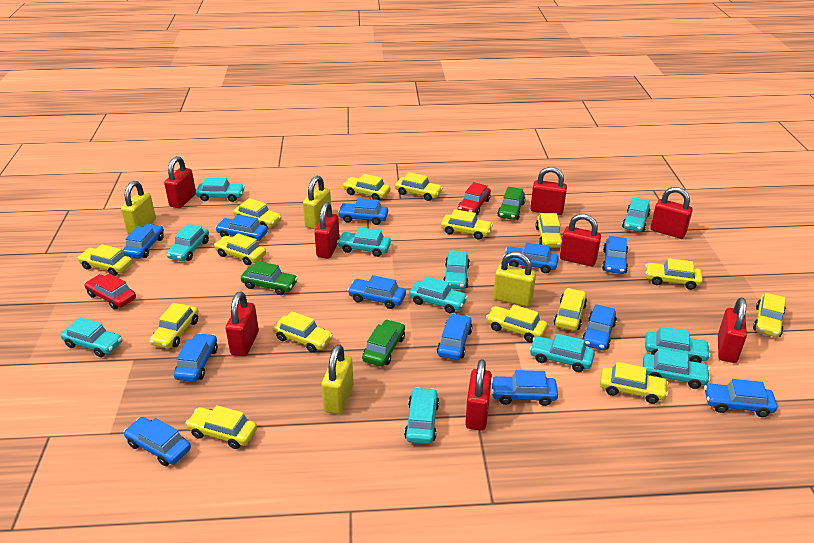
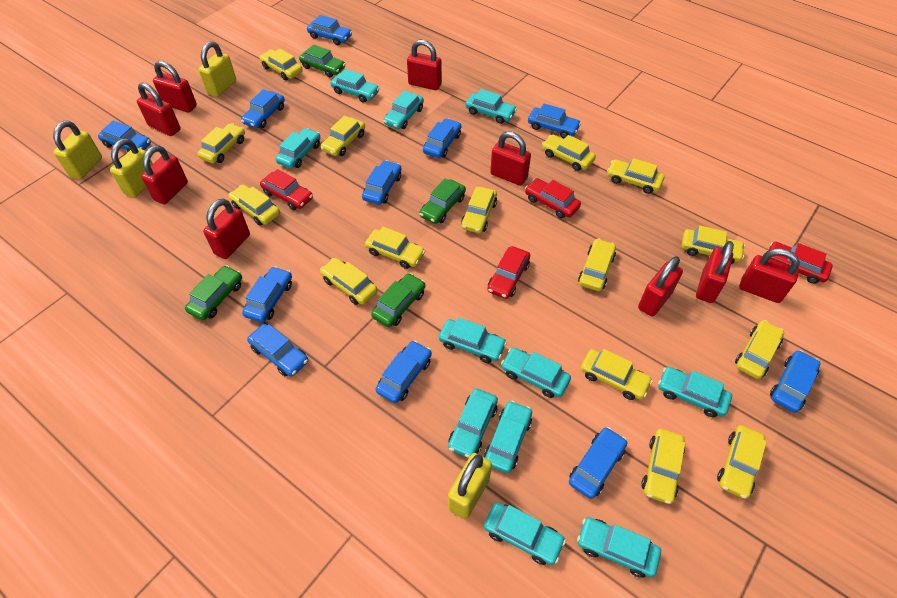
blue car: 12 -> 11
green car: 3 -> 4
red car: 2 -> 4
red padlock: 8 -> 9

